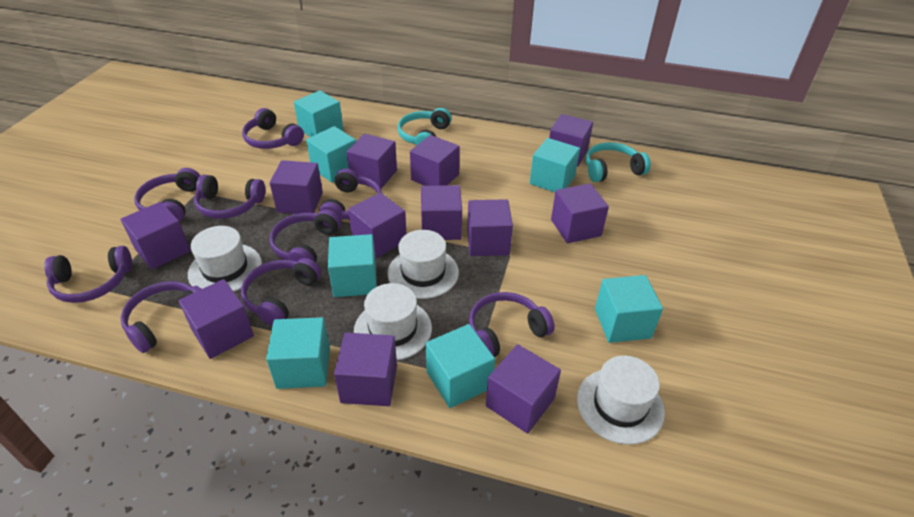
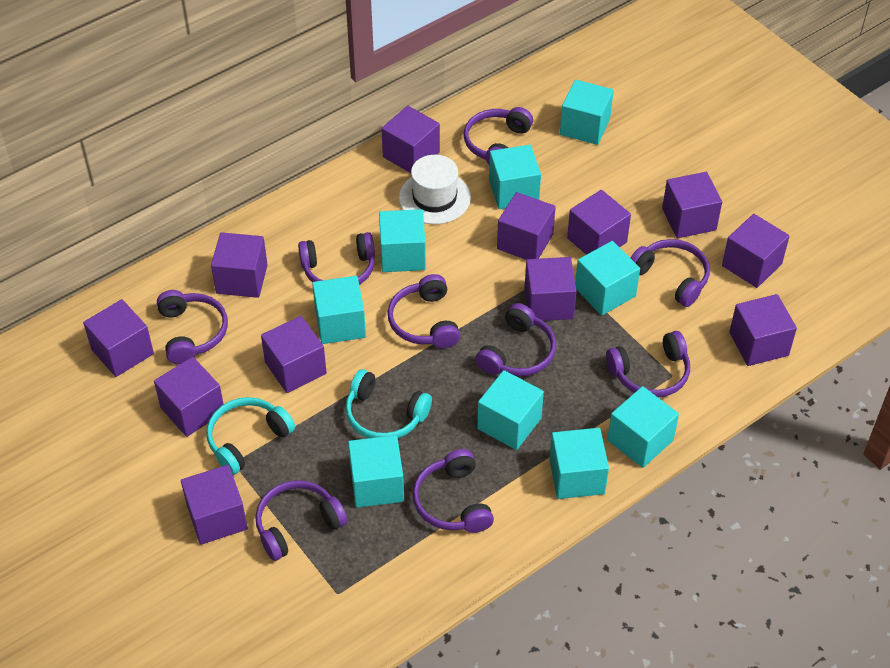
turquoise cube: 7 -> 9
white hat: 4 -> 1

